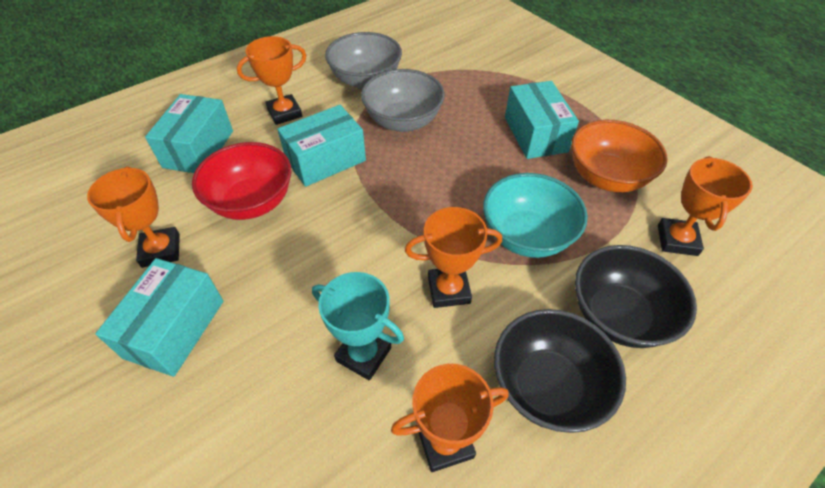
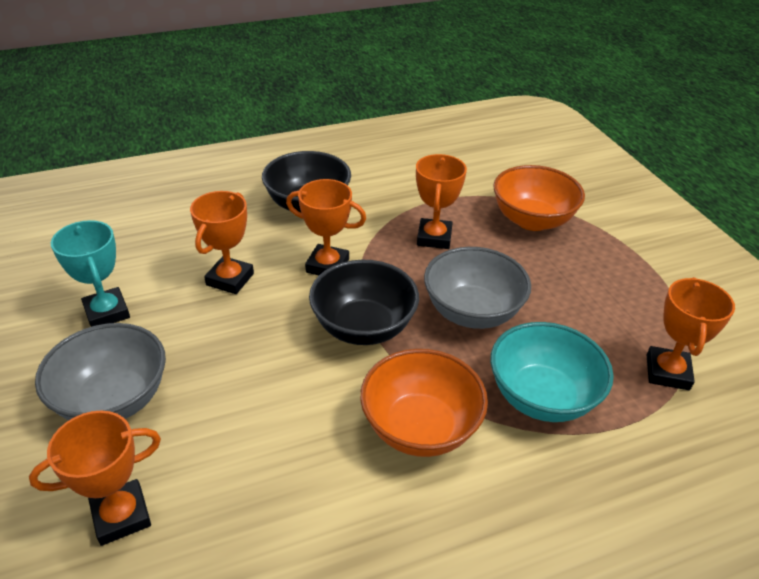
orange bowl: 1 -> 2
red bowl: 1 -> 0
turquoise box: 4 -> 0

